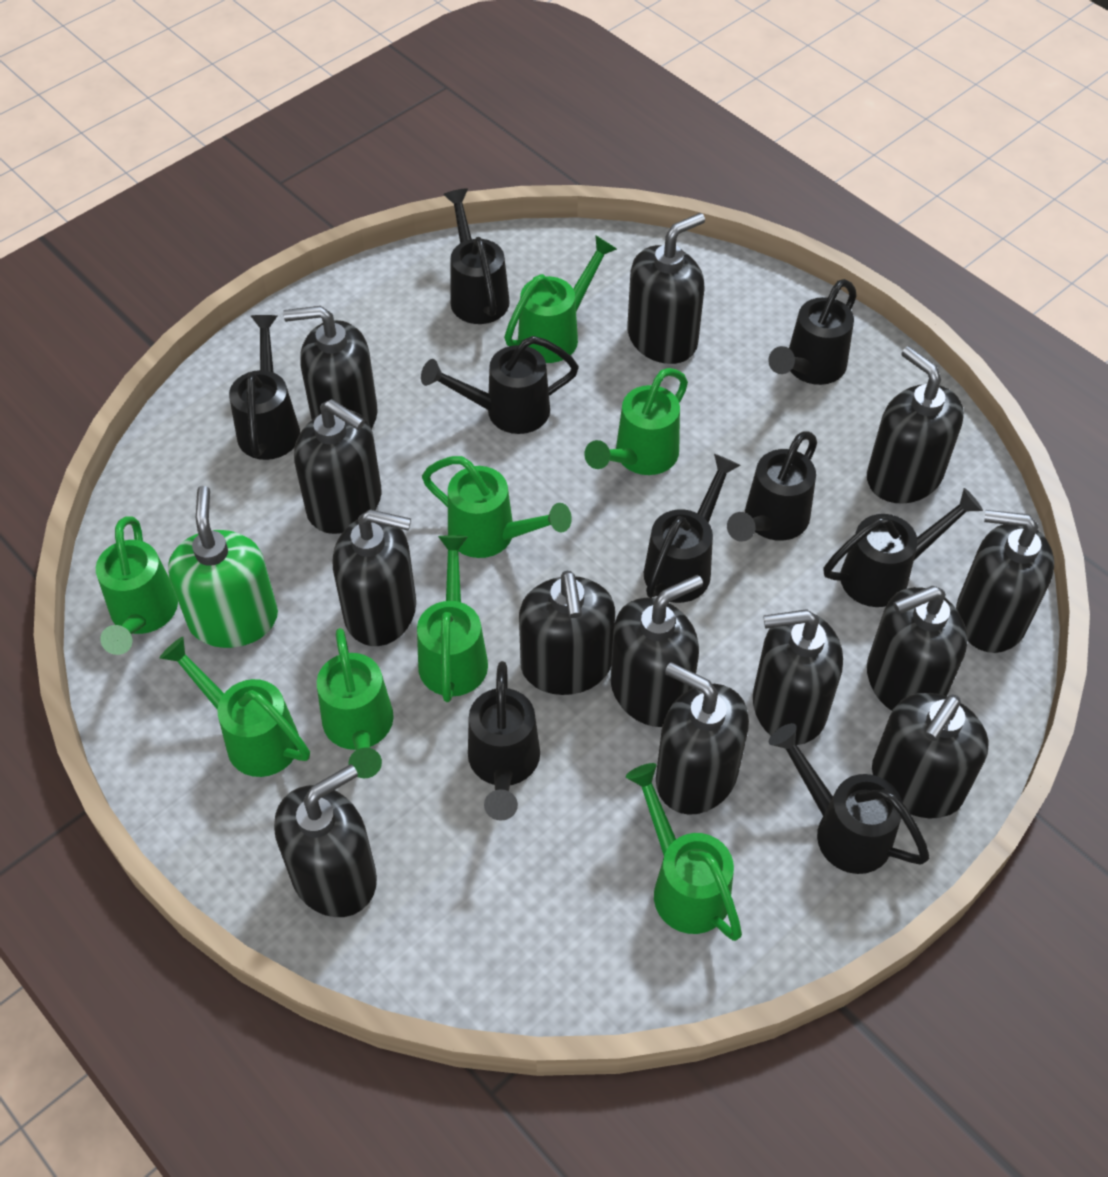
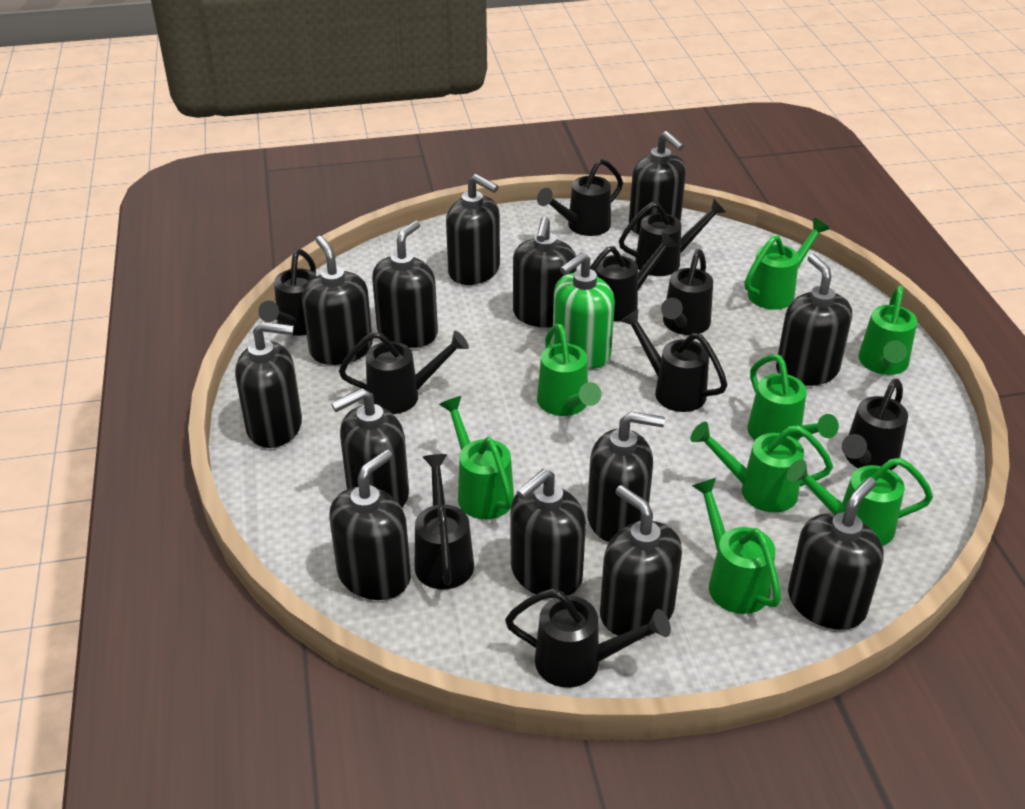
black watering can: 9 -> 10

